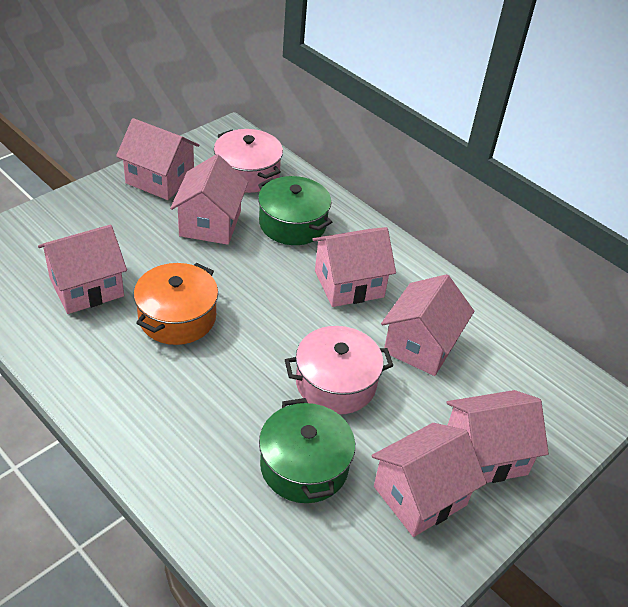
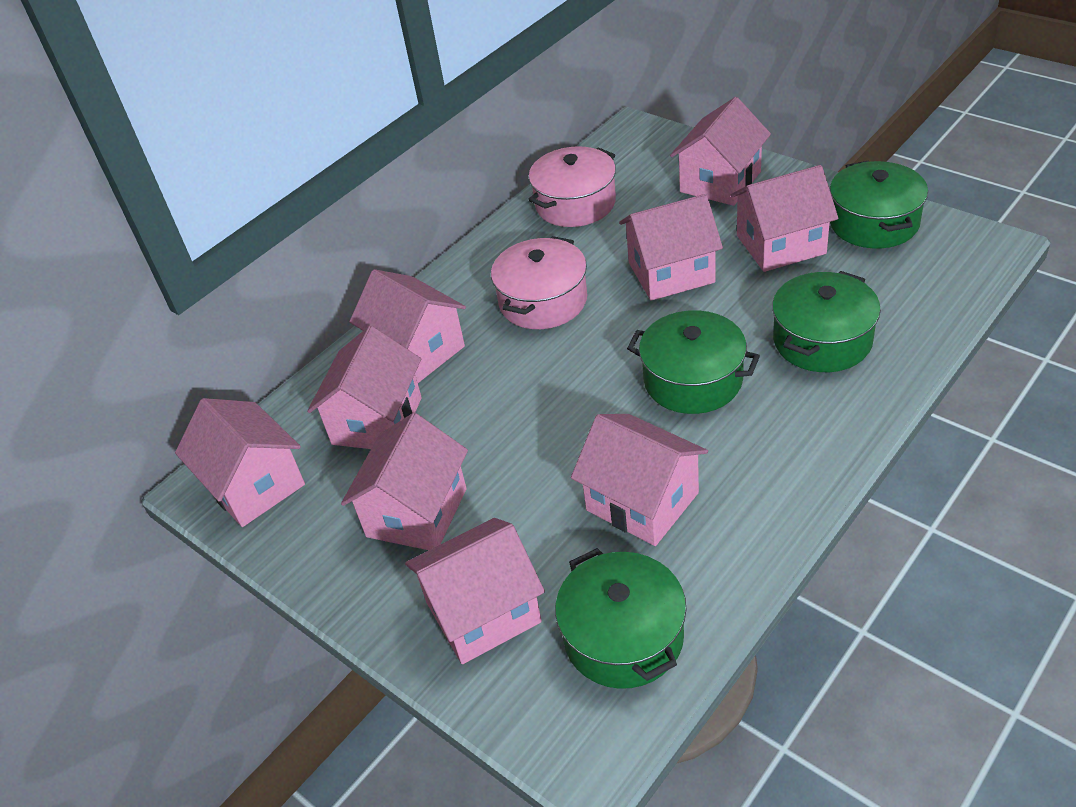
green pot: 2 -> 4
orange pot: 1 -> 0
pink house: 7 -> 9

